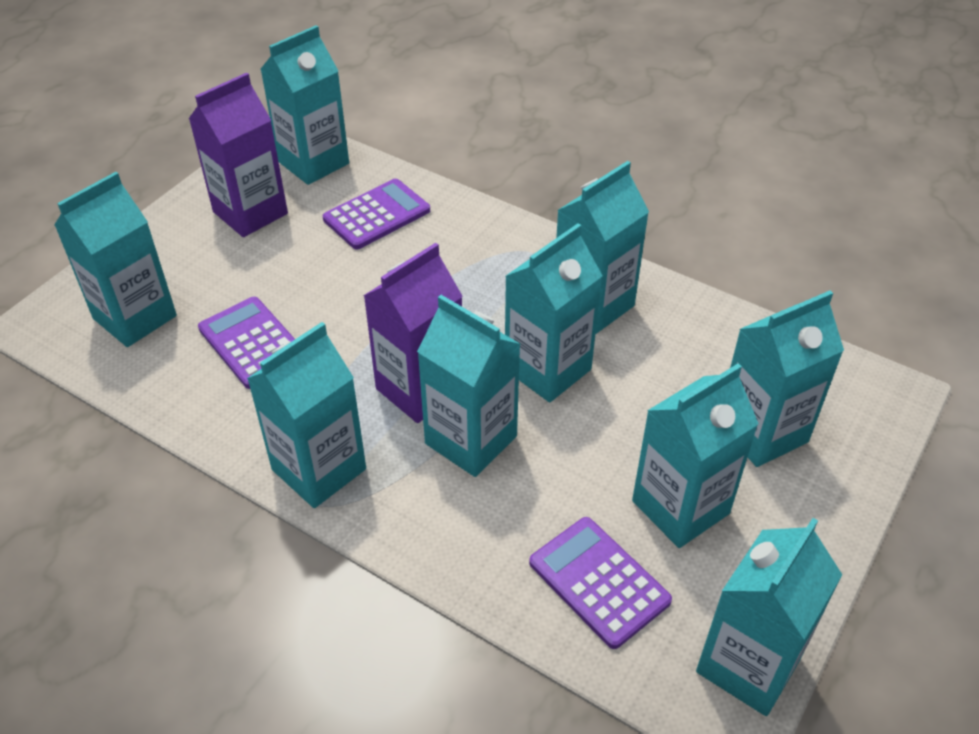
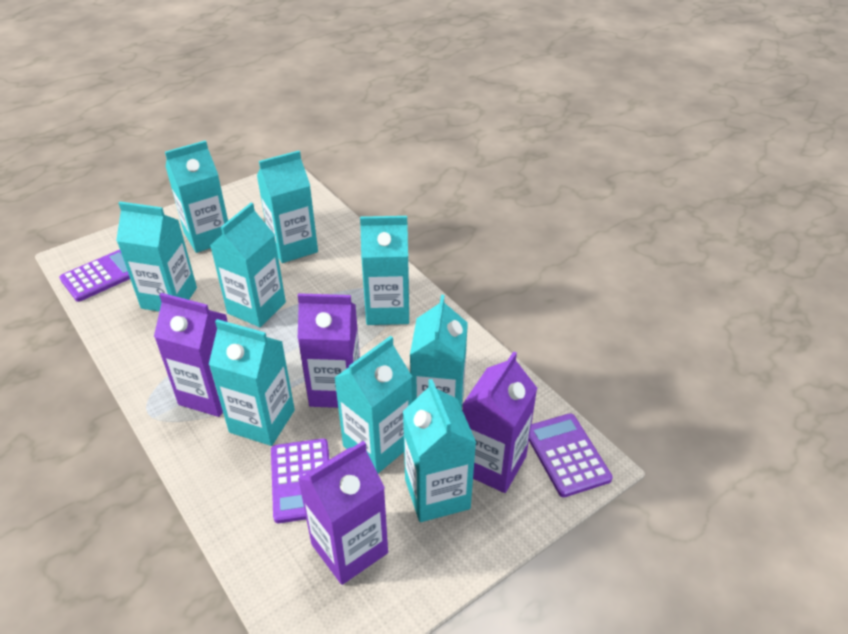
purple carton: 2 -> 4

